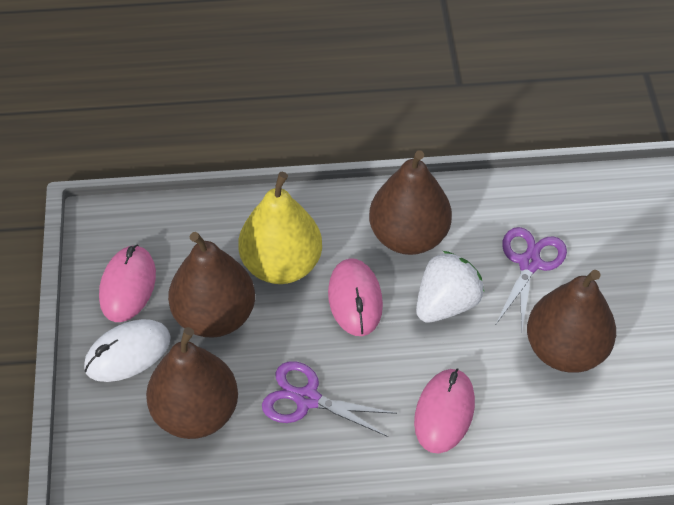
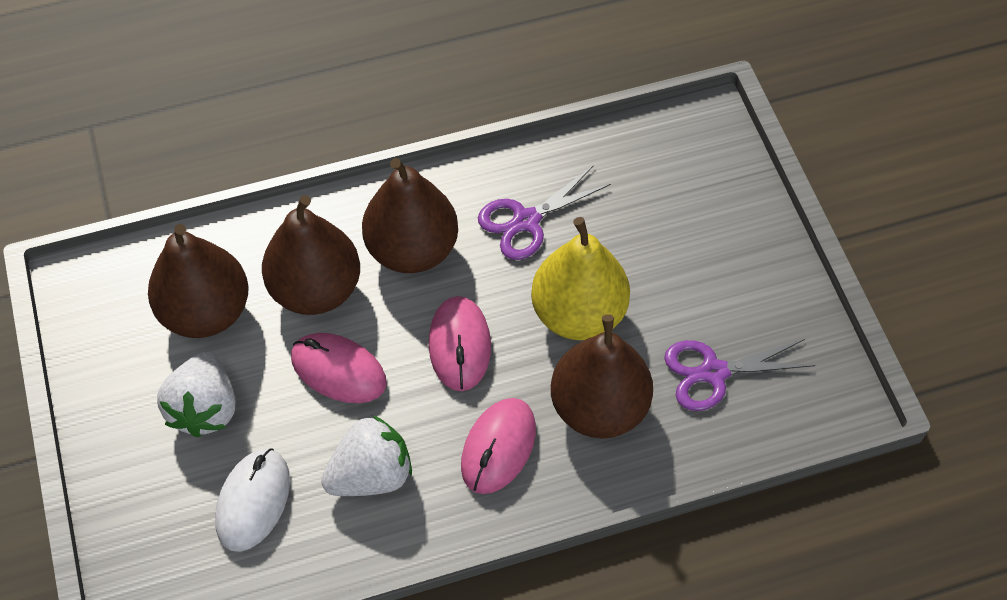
white strawberry: 1 -> 2

